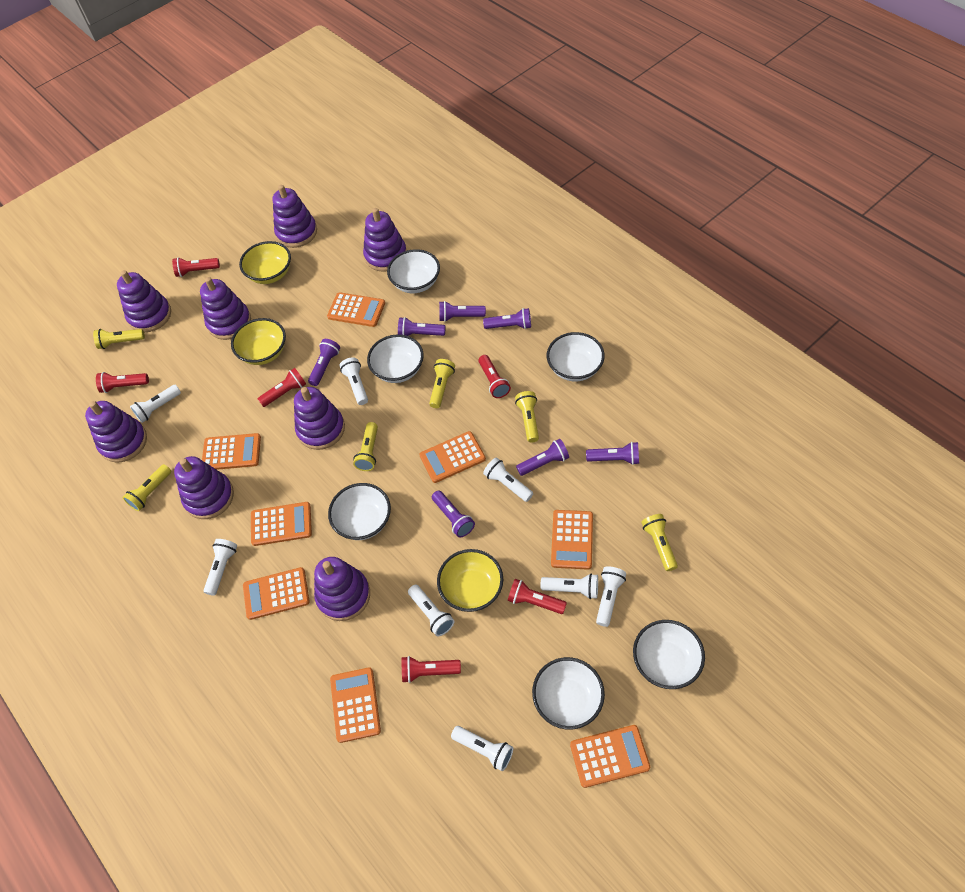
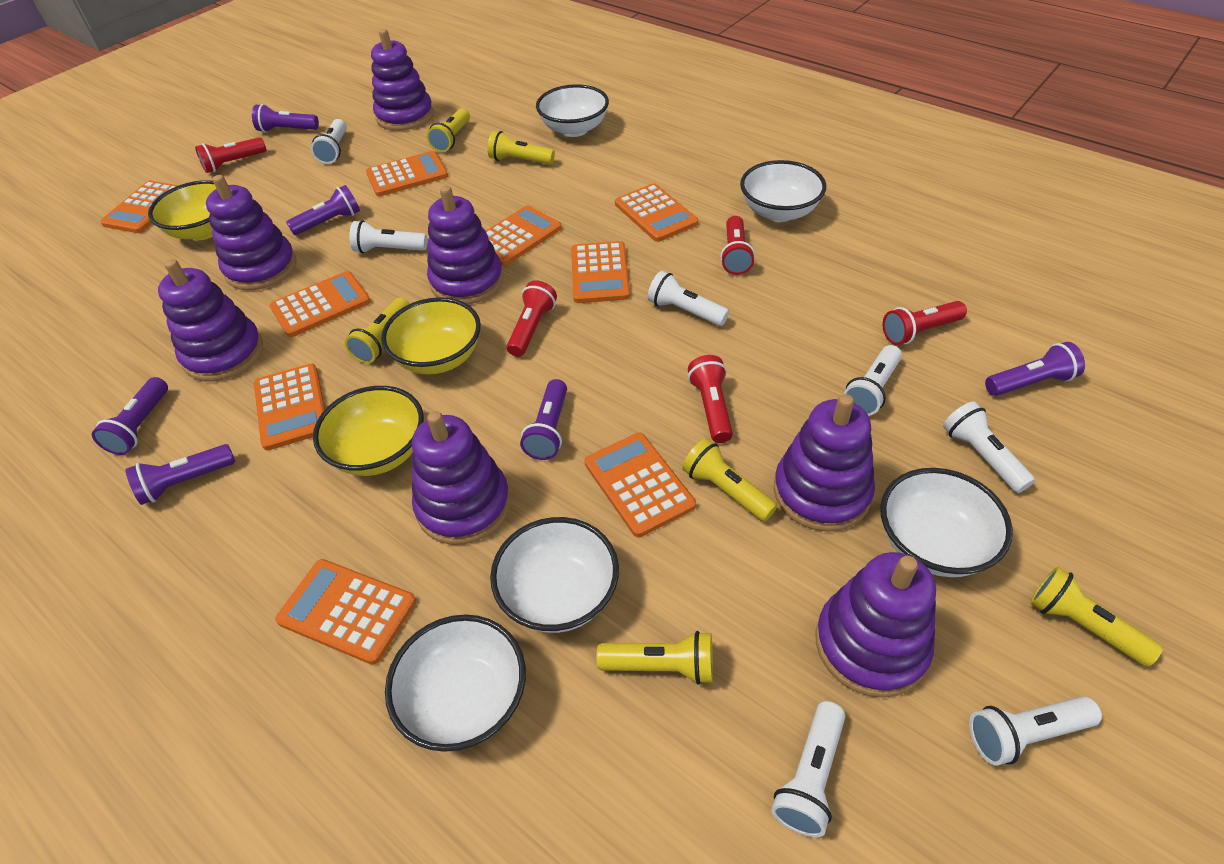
orange calculator: 8 -> 9
purple flashlight: 7 -> 6
purple stacking toy: 8 -> 7
red flashlight: 6 -> 5
white bowl: 6 -> 5
white flashlight: 8 -> 7

